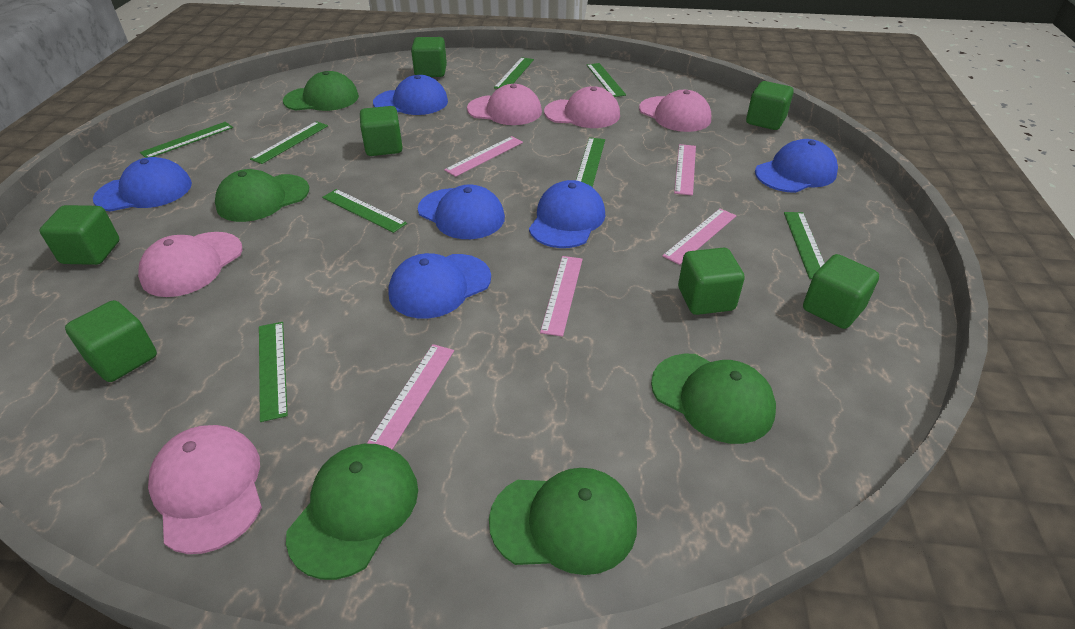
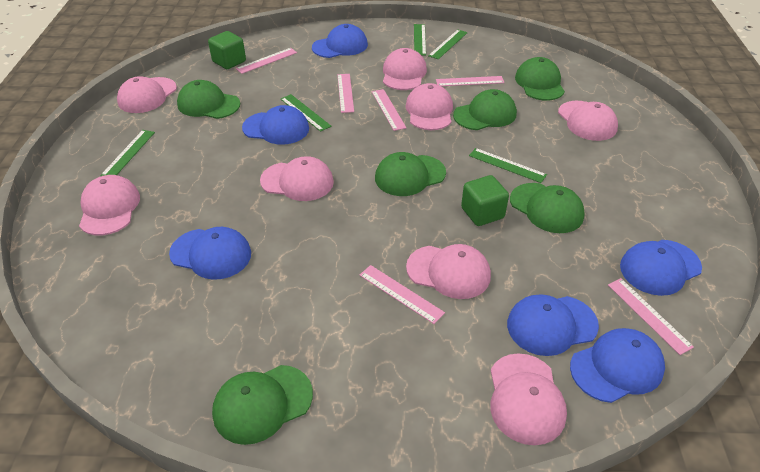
green cap: 5 -> 6
green cube: 7 -> 2
green ruler: 8 -> 5
pink cap: 5 -> 8
pink ruler: 5 -> 6

